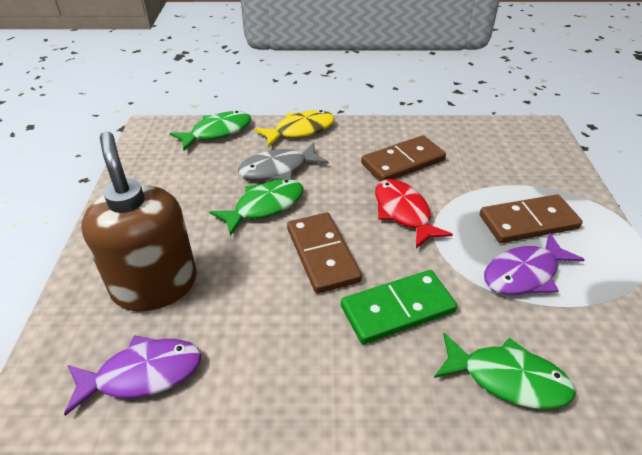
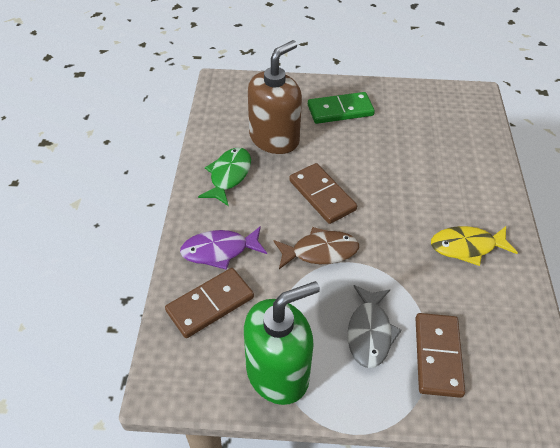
brown fish: 0 -> 1
green fish: 3 -> 1
green soap dispenser: 0 -> 1
purple fish: 2 -> 1
red fish: 1 -> 0

